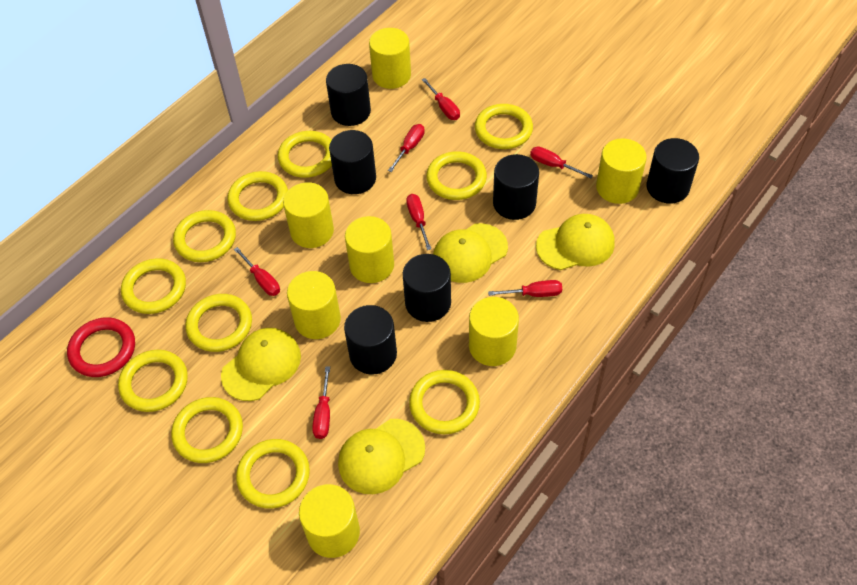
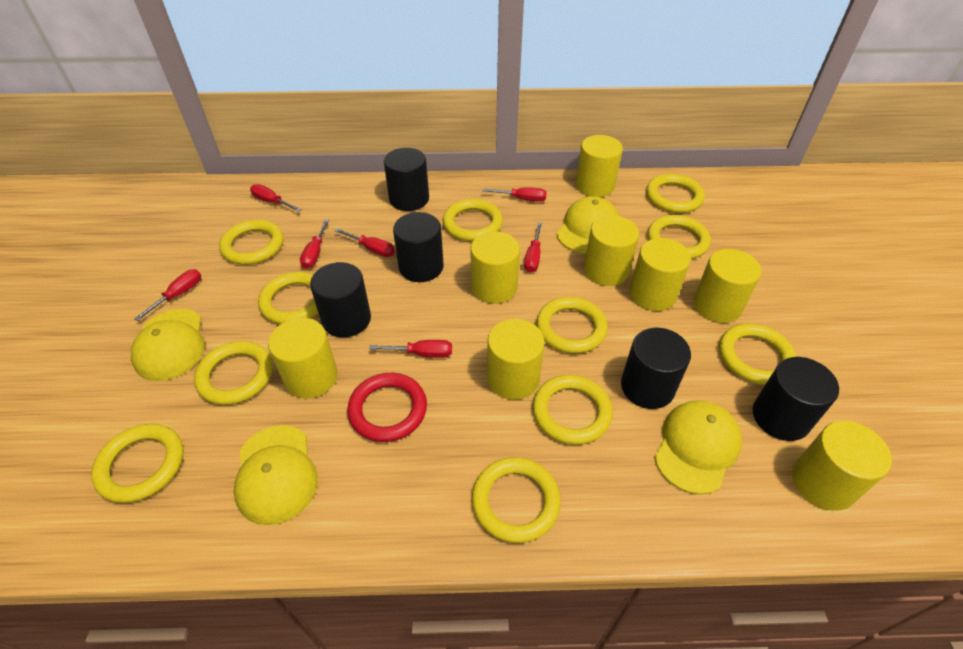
black cylinder: 6 -> 5
yellow cylinder: 7 -> 8

